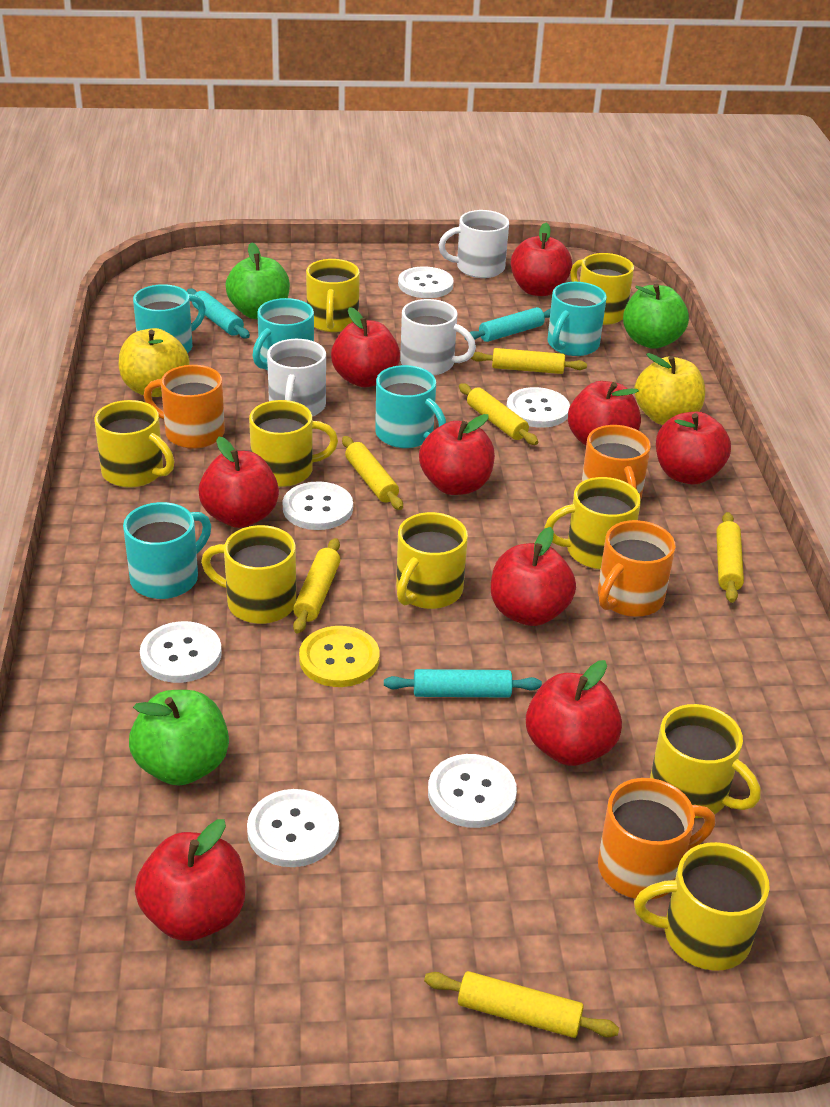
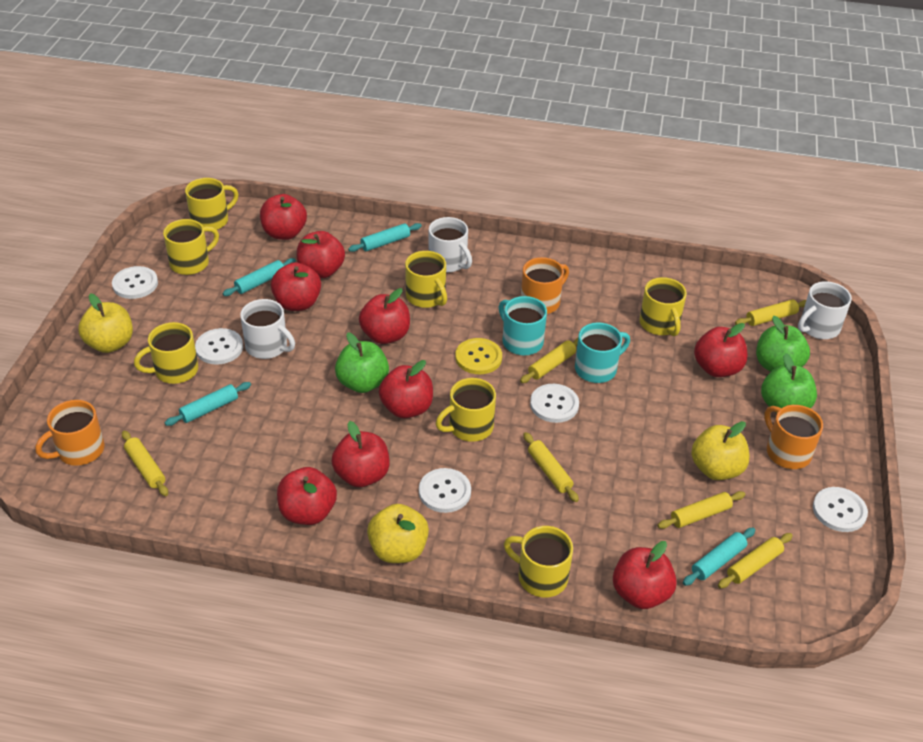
orange mug: 4 -> 3
turquoise mug: 5 -> 2
turquoise rolling pin: 3 -> 4
white button: 6 -> 5
yellow apple: 2 -> 3
yellow mug: 9 -> 7

